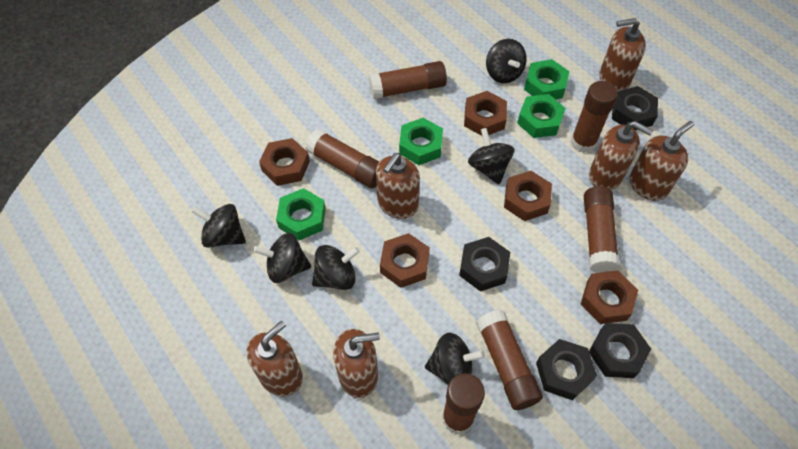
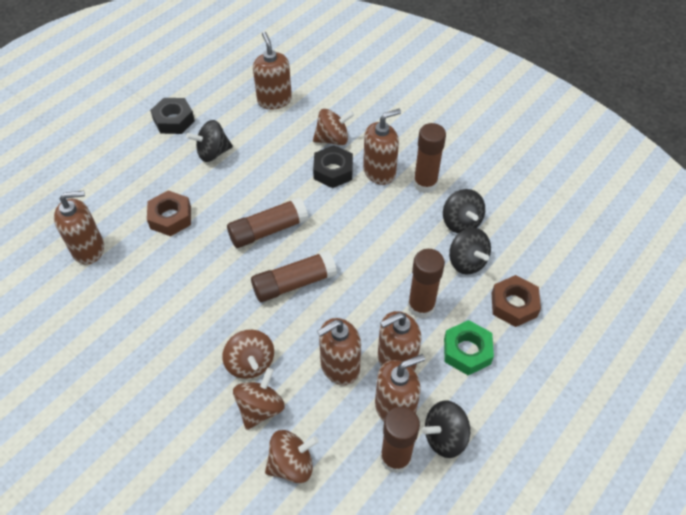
black nut: 4 -> 2
black spinning top: 6 -> 4
brown glue stick: 6 -> 5
brown nut: 5 -> 2
brown spinning top: 0 -> 4
green nut: 4 -> 1

